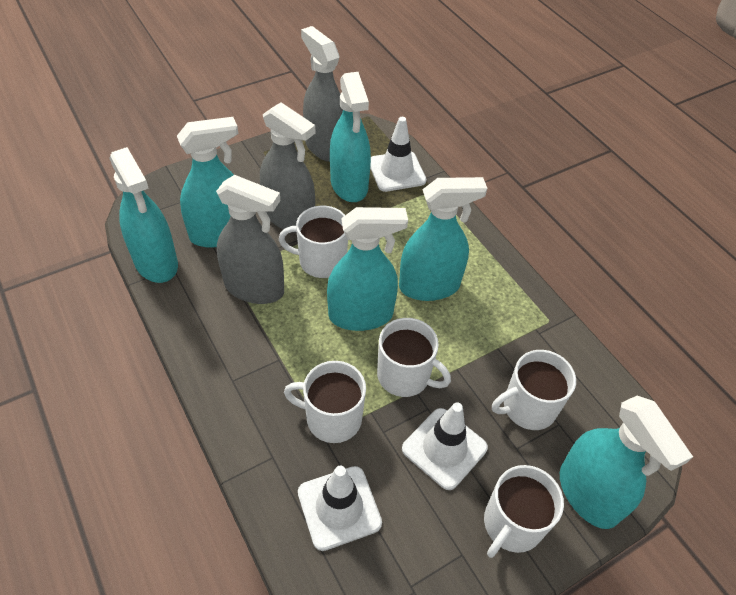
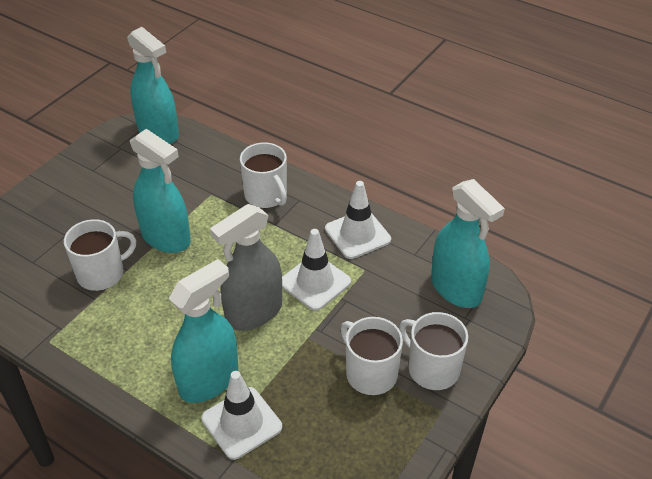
grey spray bottle: 3 -> 1
turquoise spray bottle: 6 -> 4
white mug: 5 -> 4

